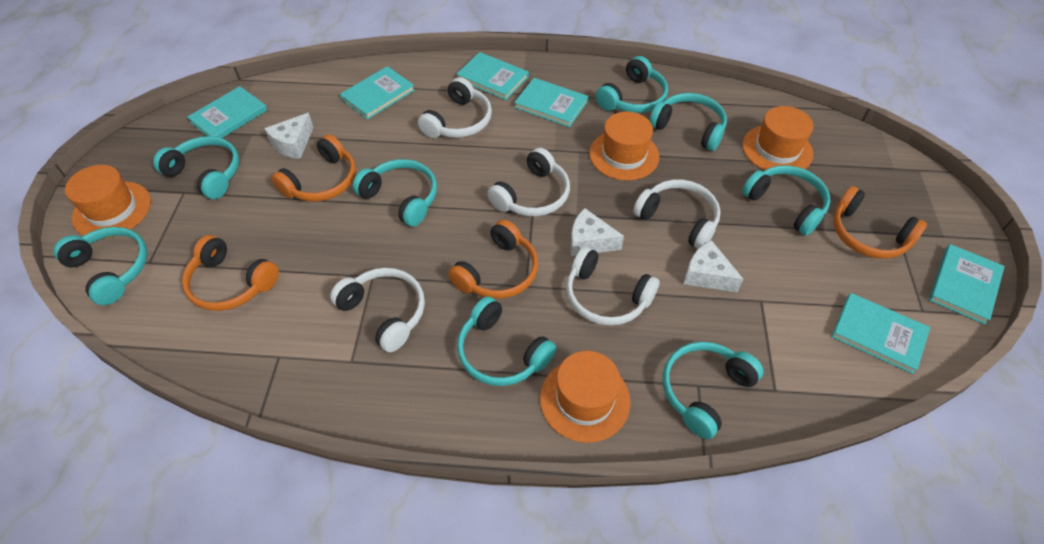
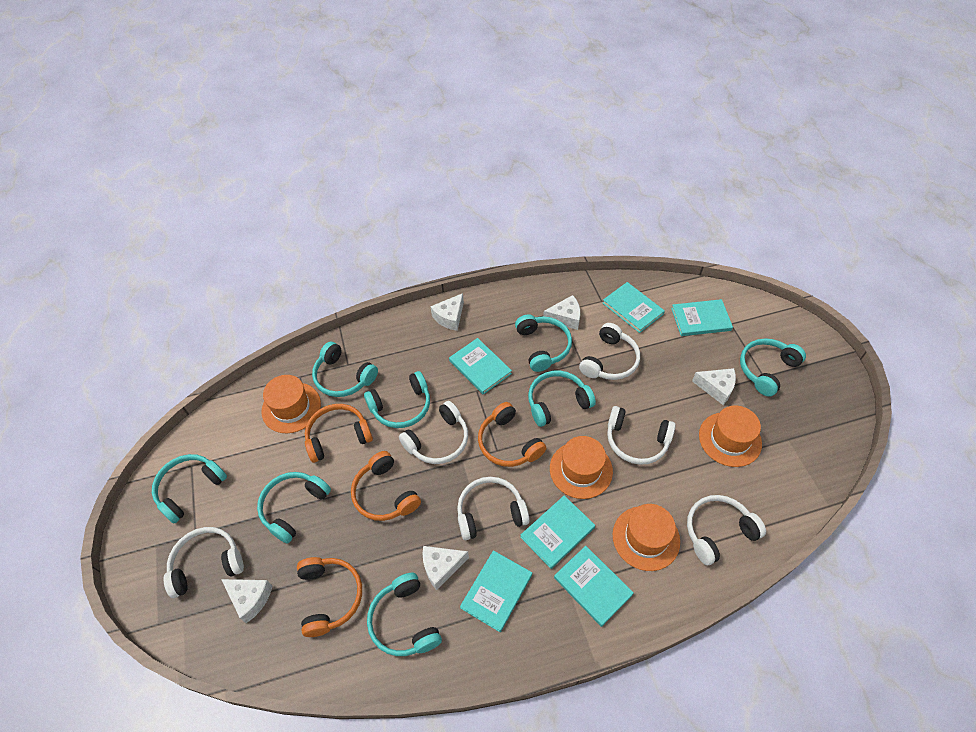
white cheese: 3 -> 5
white headphones: 5 -> 6

